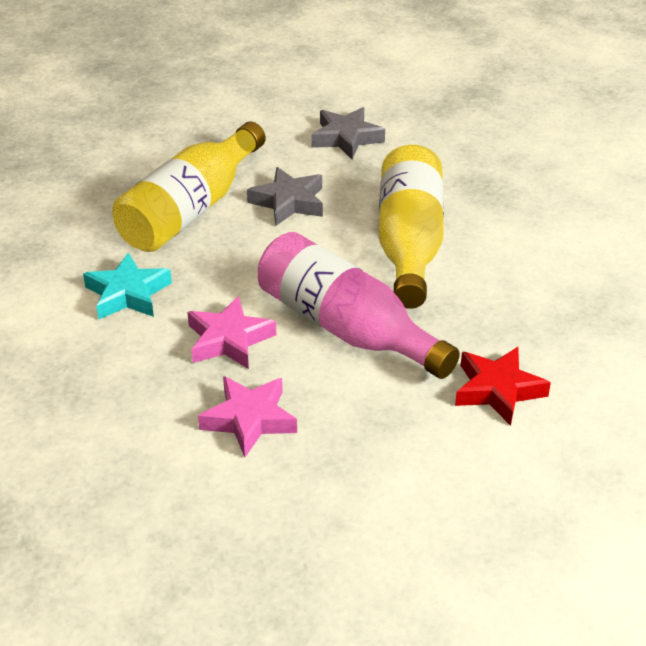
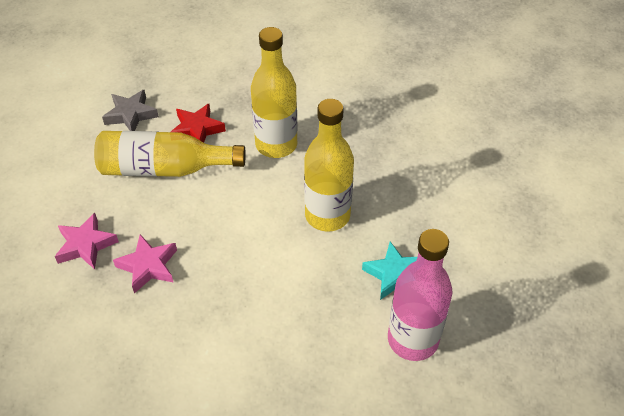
grey star: 2 -> 1
yellow bottle: 2 -> 3

